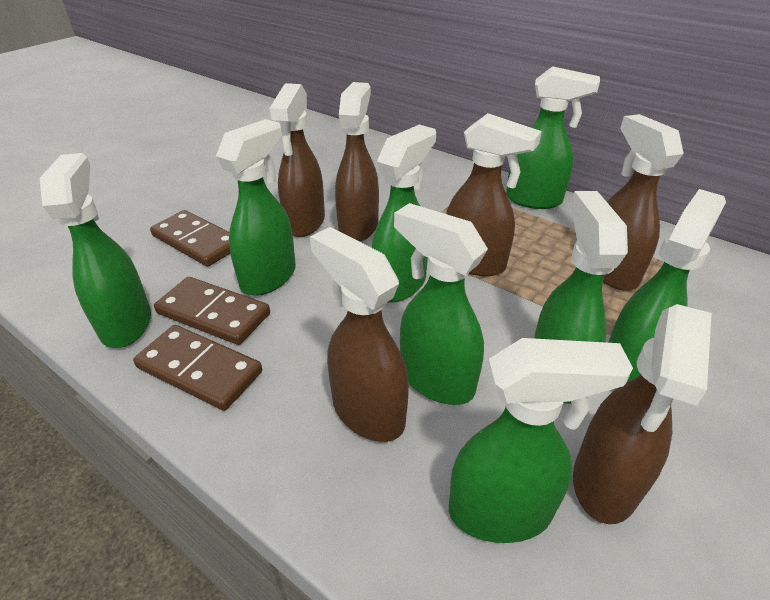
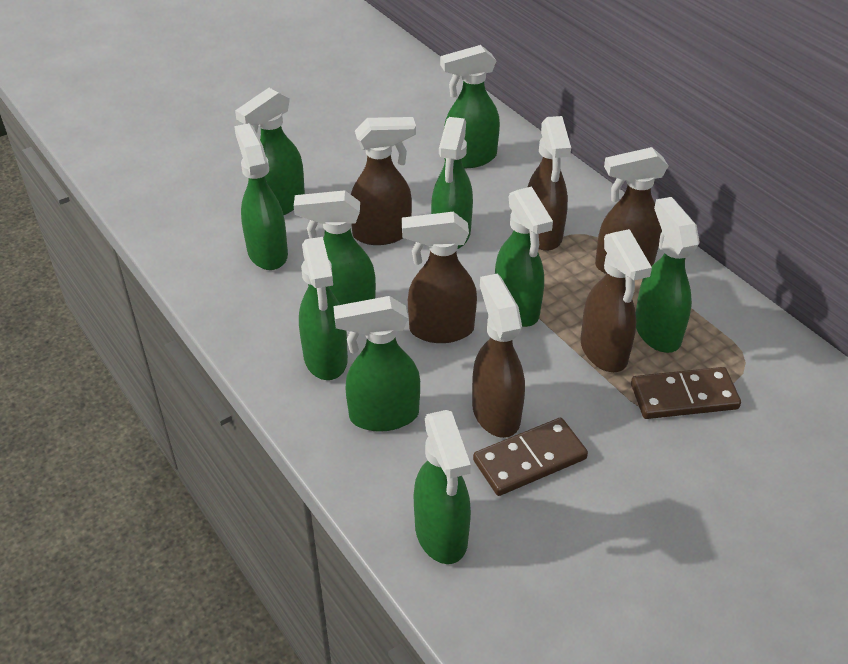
brown domino: 3 -> 2
green spray bottle: 8 -> 10

